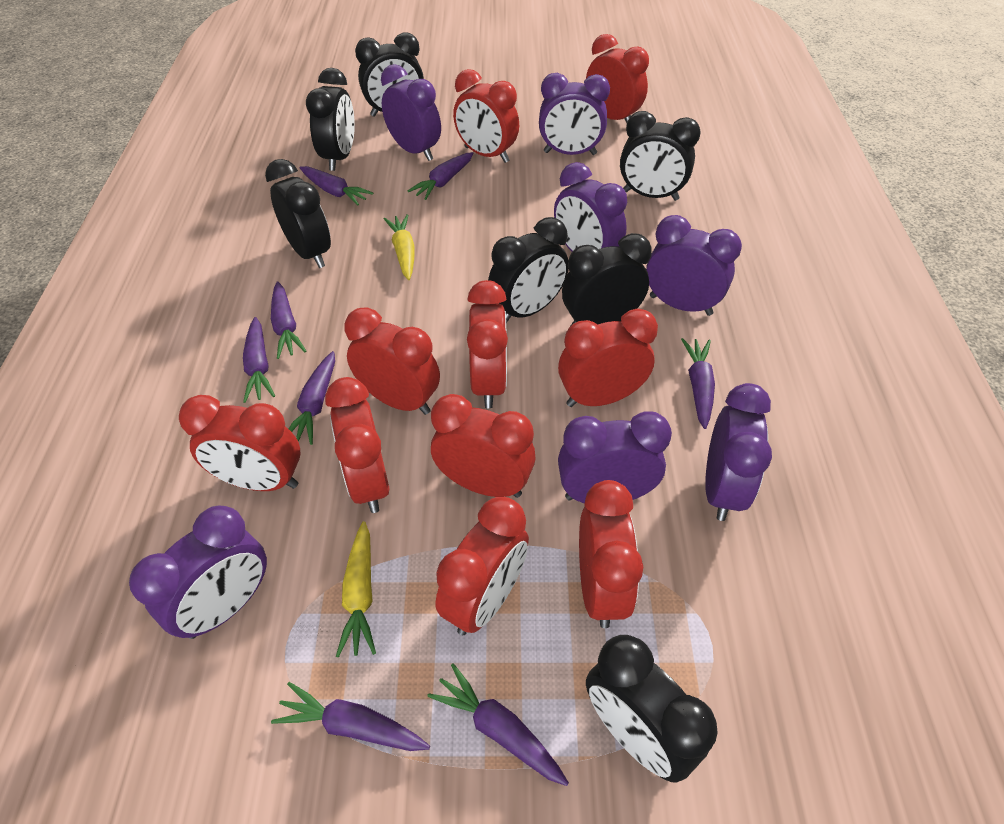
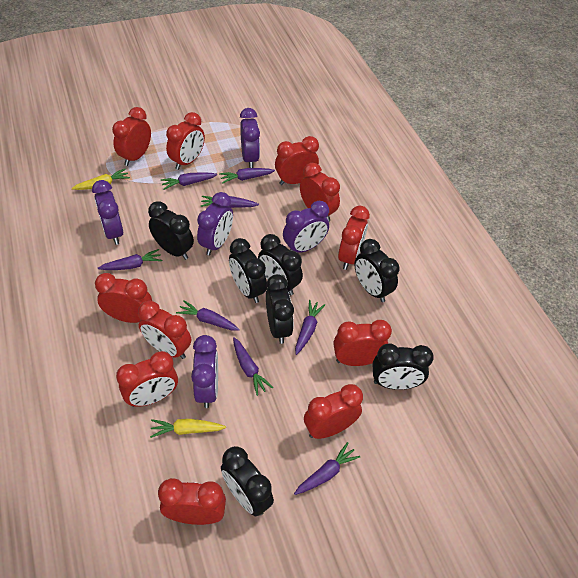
purple clock: 7 -> 5
red clock: 10 -> 11

